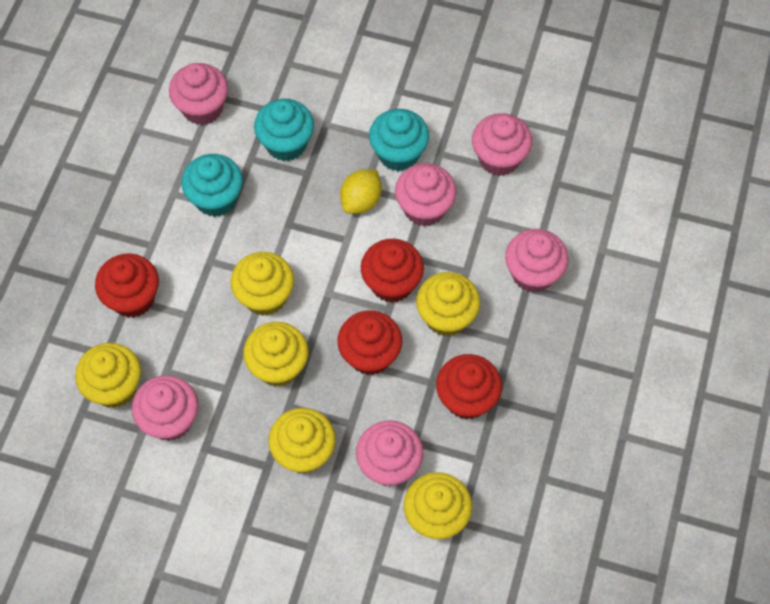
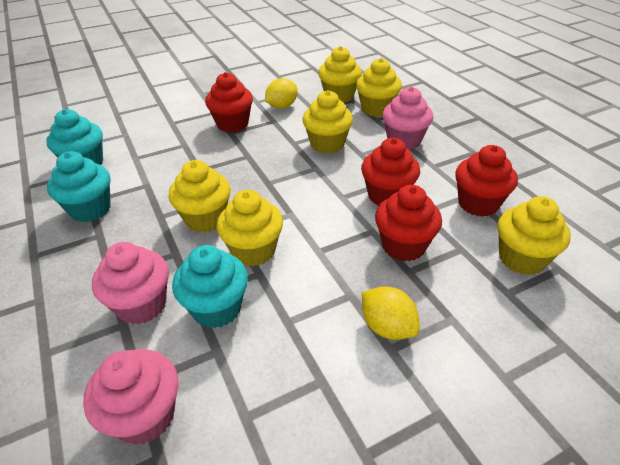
pink cupcake: 6 -> 3
yellow lemon: 1 -> 2

